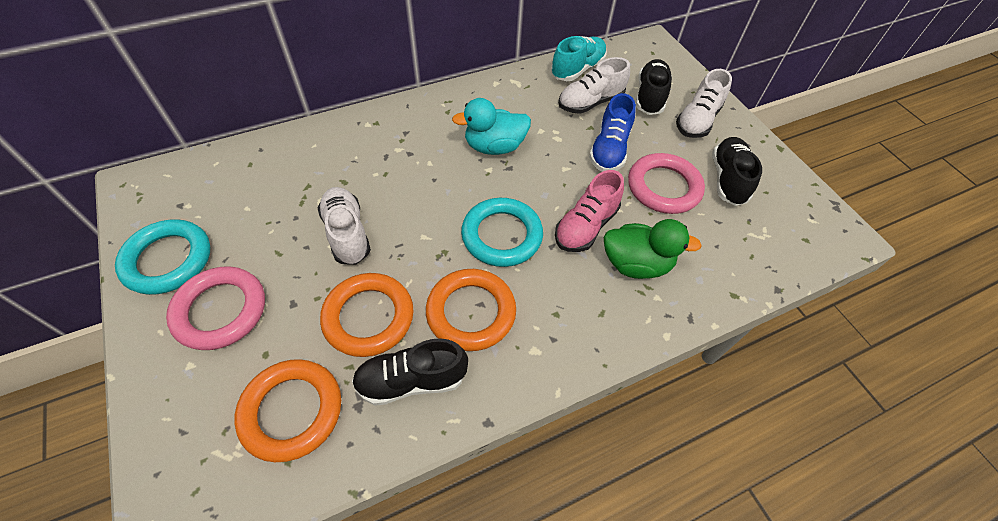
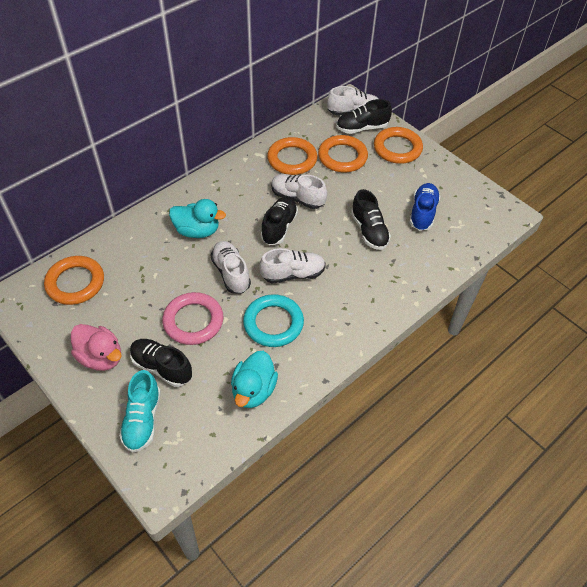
black shoe: 3 -> 4
green duck: 1 -> 0
orange ring: 3 -> 4
pink duck: 0 -> 1
pink ring: 2 -> 1
pink shoe: 1 -> 0
turquoise duck: 1 -> 2
turquoise ring: 2 -> 1
white shoe: 3 -> 4

